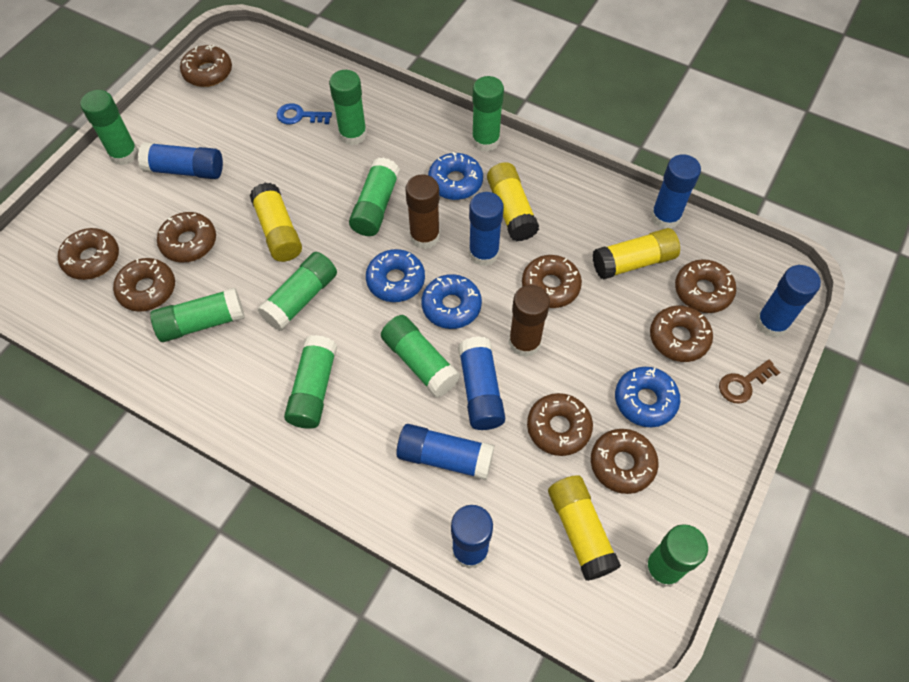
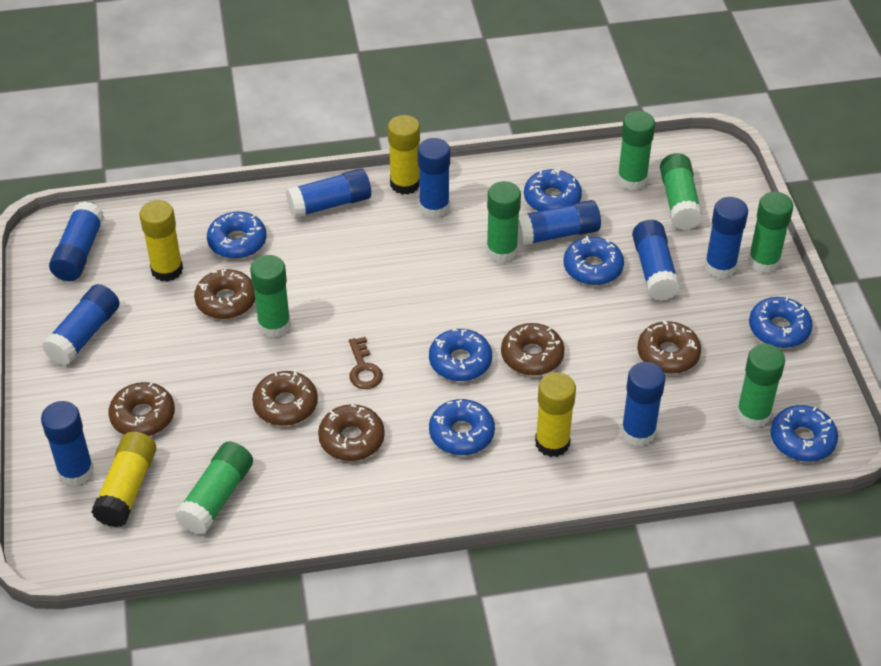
blue donut: 4 -> 7
blue glue stick: 7 -> 9
blue key: 1 -> 0
brown donut: 9 -> 6
brown glue stick: 2 -> 0
green glue stick: 9 -> 7

